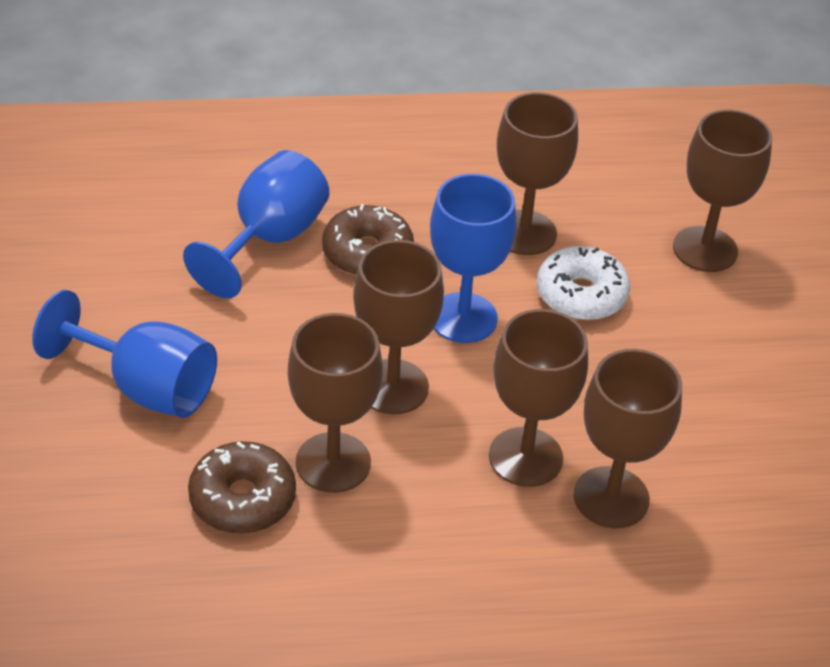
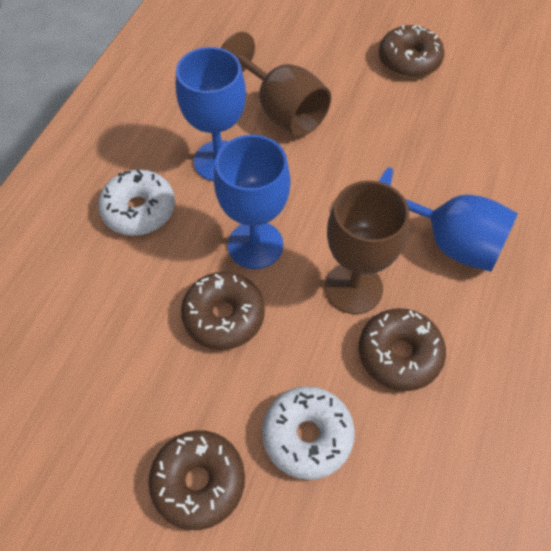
brown donut: 2 -> 4
brown goblet: 6 -> 2
white donut: 1 -> 2

